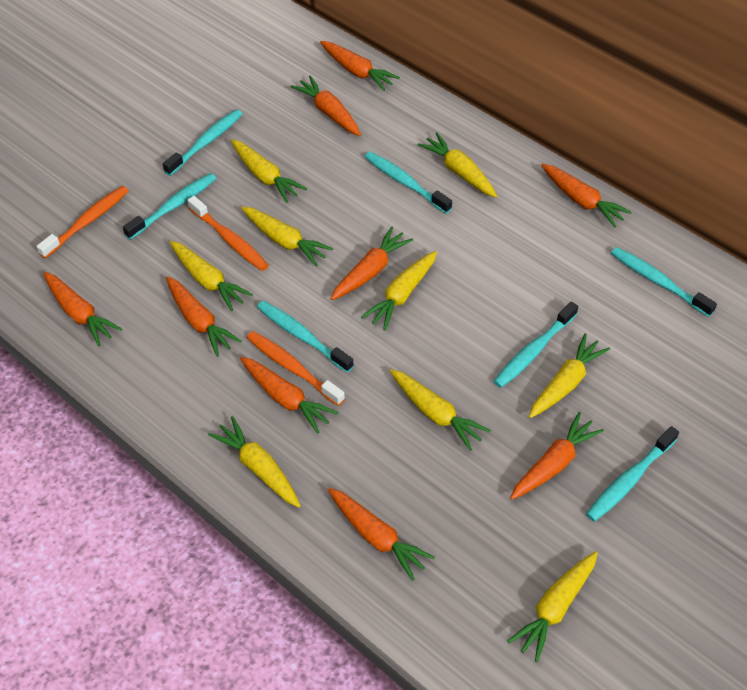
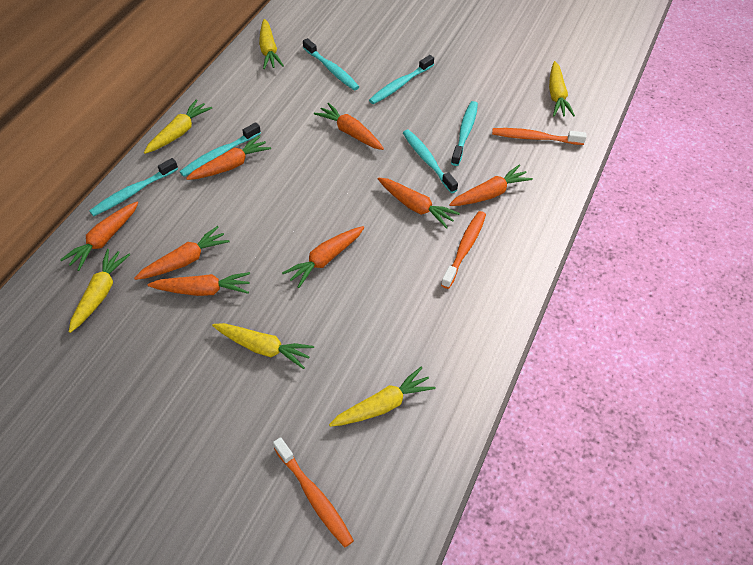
orange carrot: 9 -> 8
turquoise toothbrush: 7 -> 6
yellow carrot: 9 -> 6

